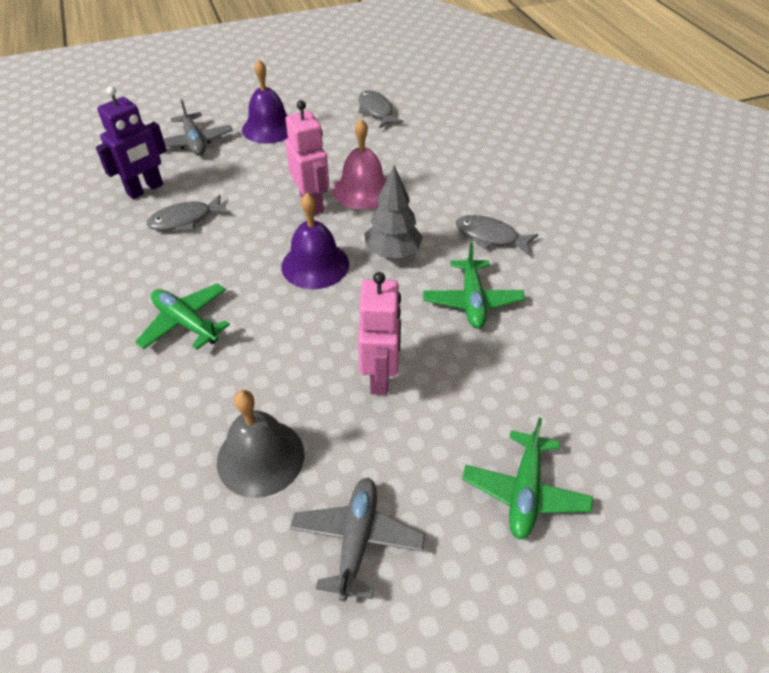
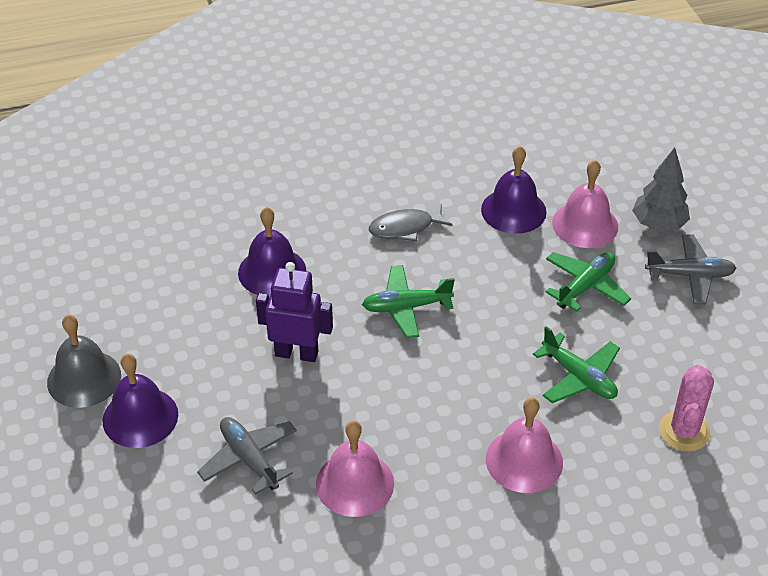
grey fish: 3 -> 1
pink bell: 1 -> 3
pink cactus: 0 -> 1
pink robot: 2 -> 0
purple bell: 2 -> 3

